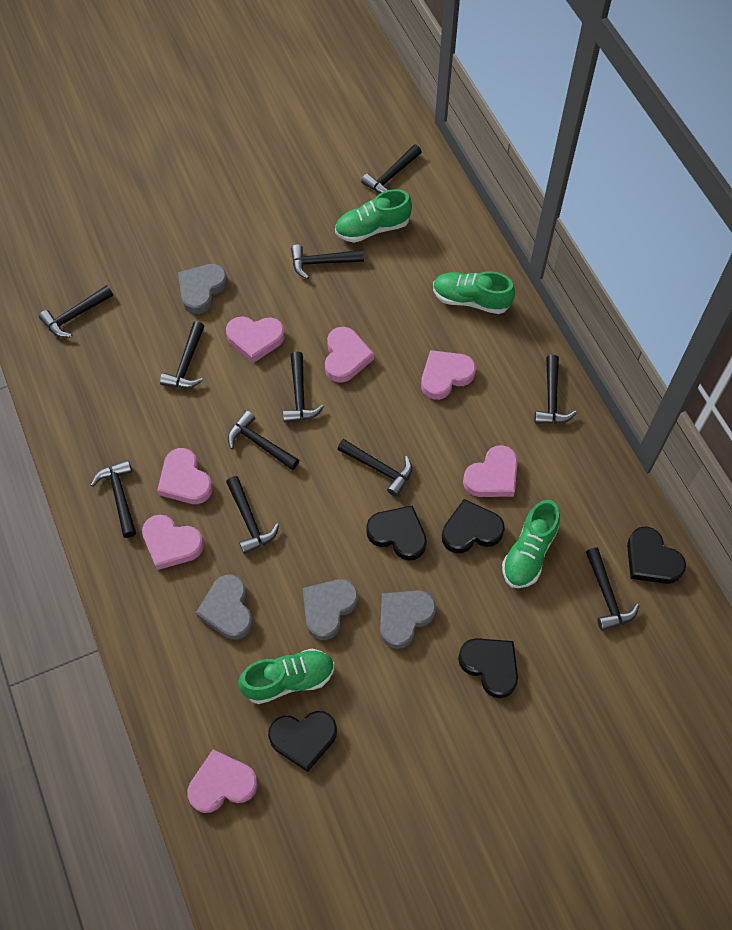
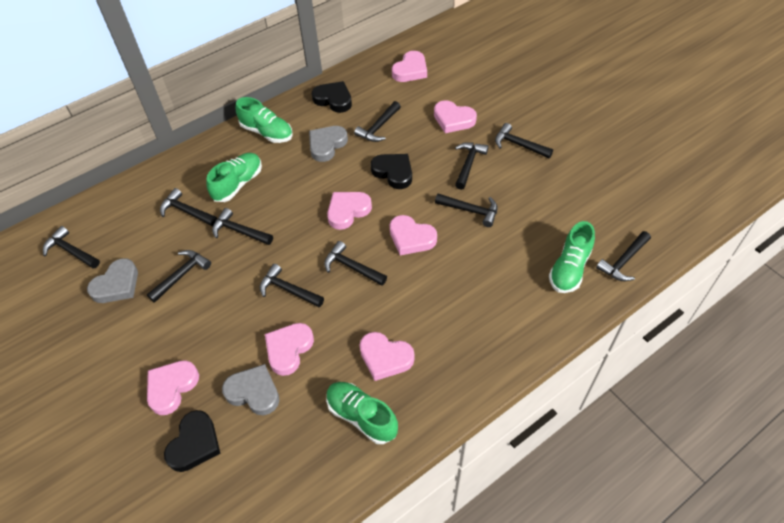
black heart: 5 -> 3
grey heart: 4 -> 3

